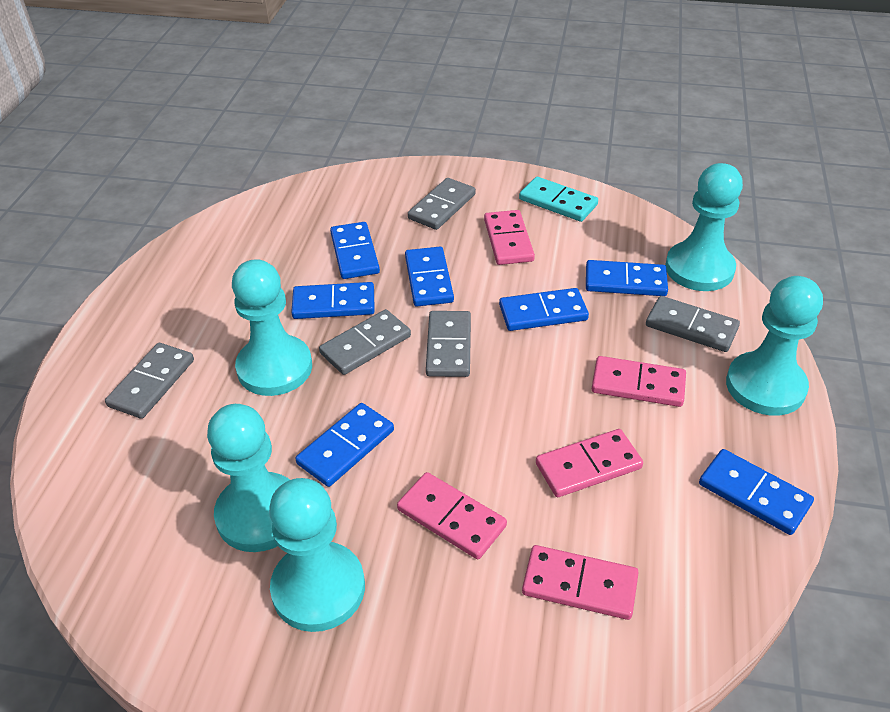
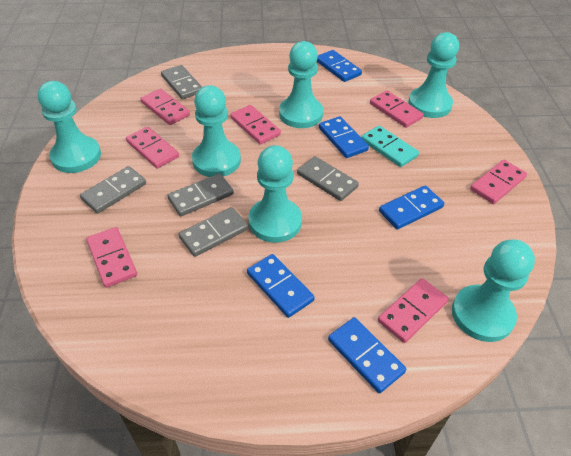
blue domino: 7 -> 5
pink domino: 5 -> 7
turquoise pawn: 5 -> 6

